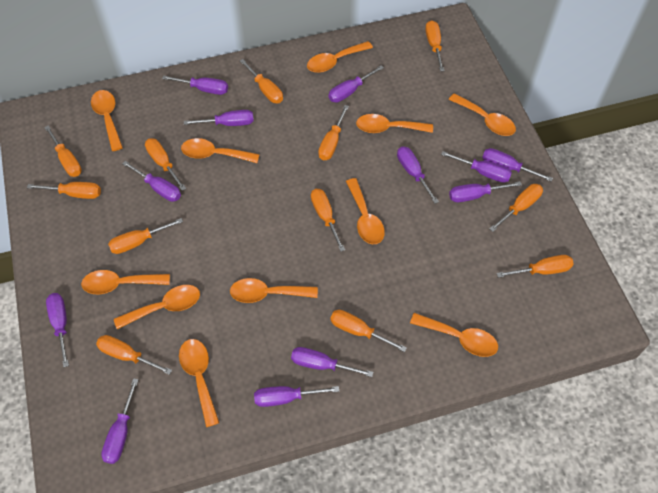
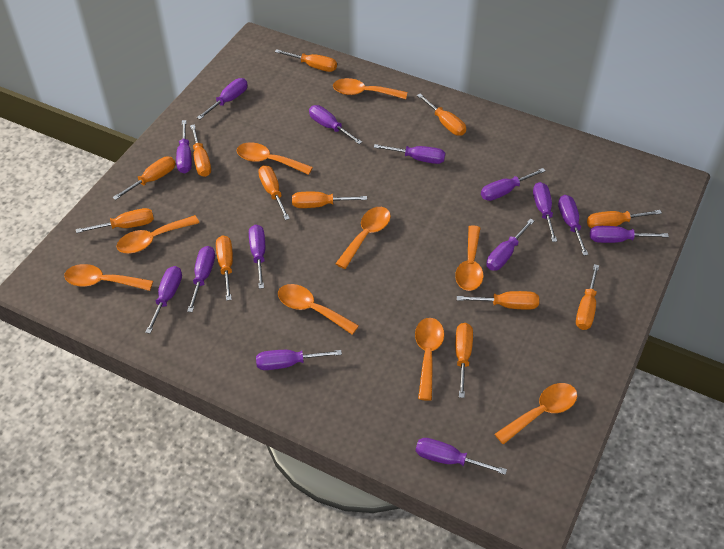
orange spoon: 11 -> 9
purple screwdriver: 12 -> 14

